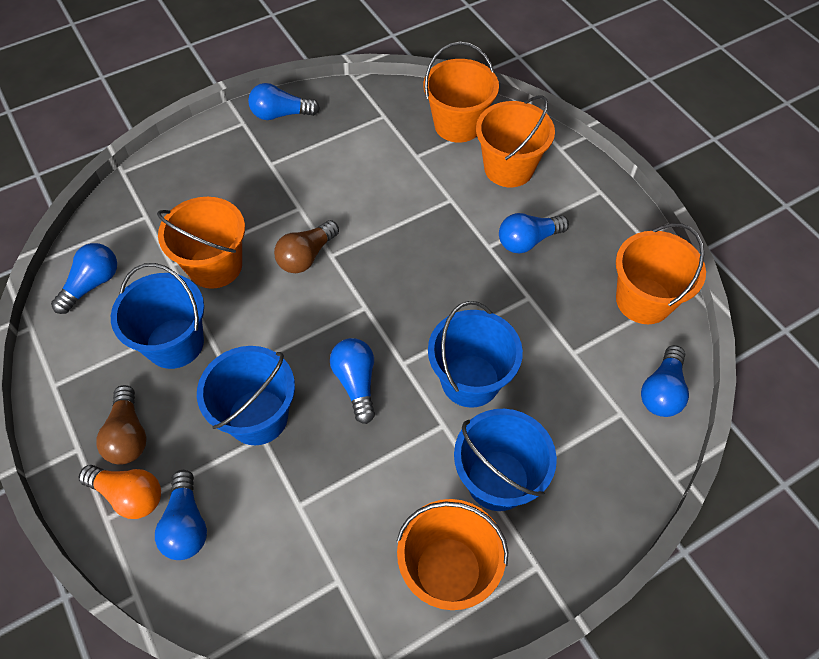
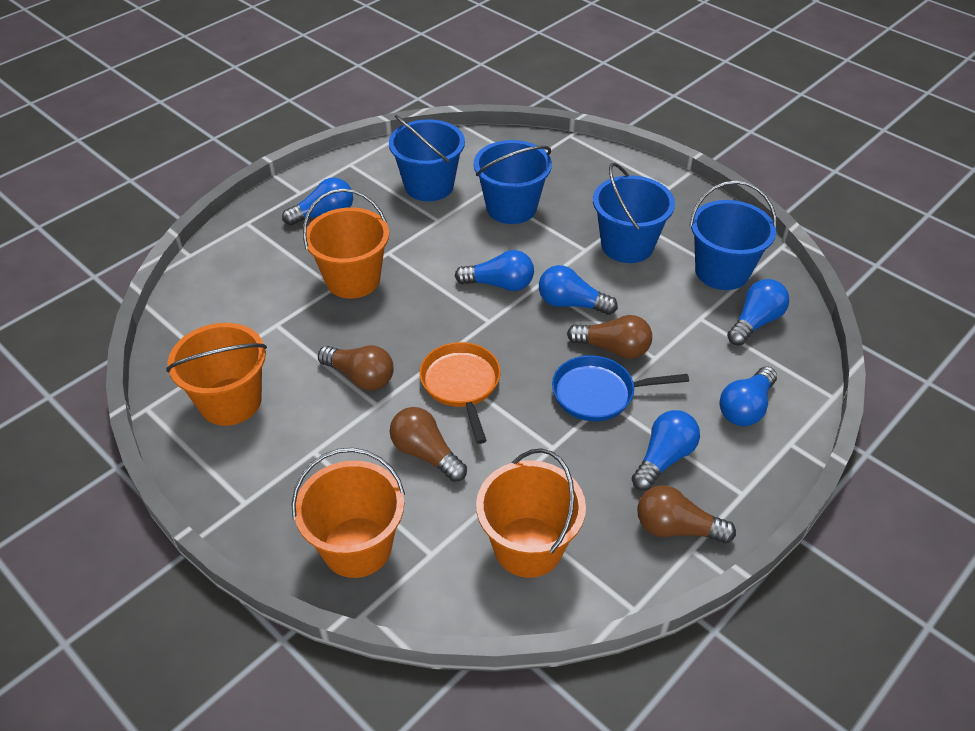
blue pan: 0 -> 1
brown light bulb: 2 -> 4
orange bucket: 5 -> 4
orange light bulb: 1 -> 0
orange pan: 0 -> 1

